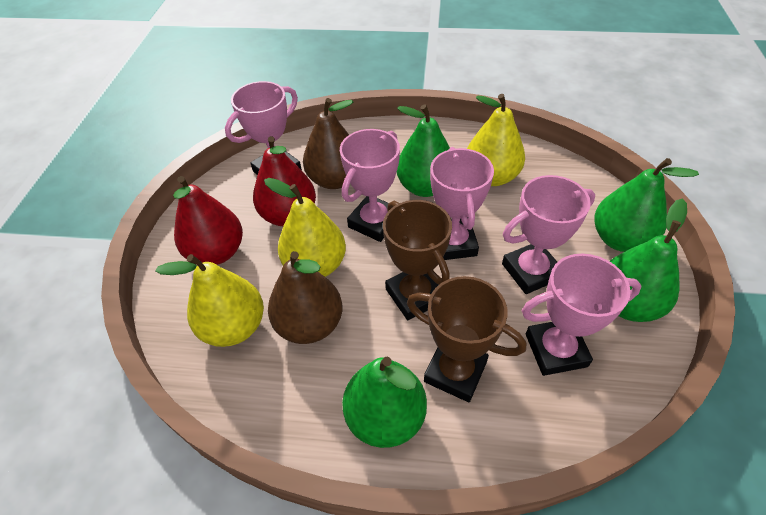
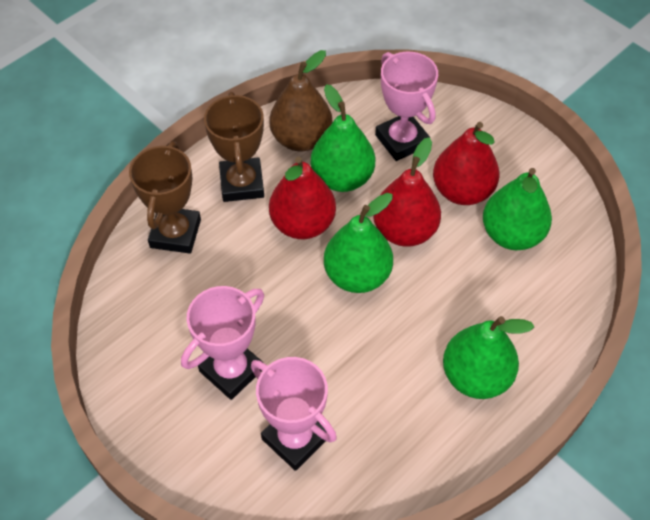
brown pear: 2 -> 1
pink trophy: 5 -> 3
red pear: 2 -> 3
yellow pear: 3 -> 0

